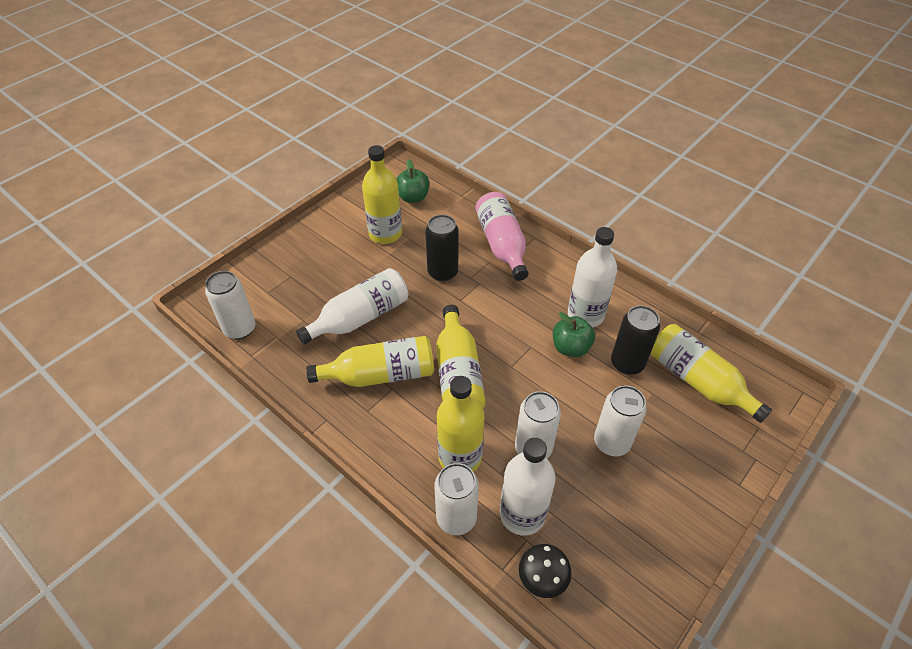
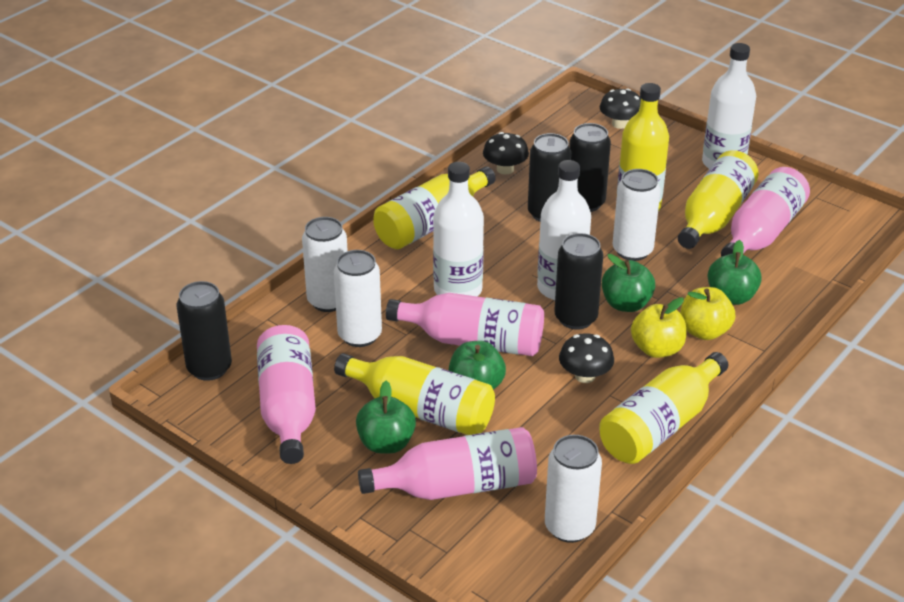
black can: 2 -> 4
black mushroom: 1 -> 3
green apple: 2 -> 4
pink bottle: 1 -> 4
yellow apple: 0 -> 2

